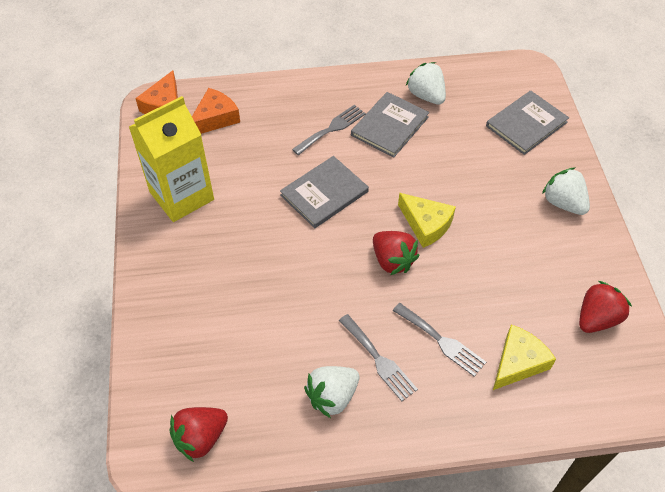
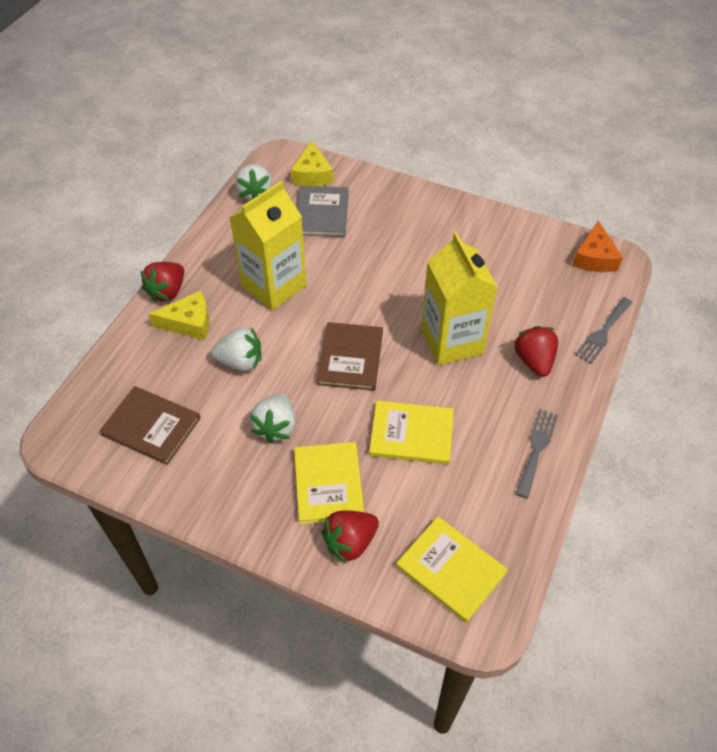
brown book: 0 -> 2
grey book: 3 -> 1
grey fork: 3 -> 2
orange cheese: 2 -> 1
yellow book: 0 -> 3
yellow carton: 1 -> 2

